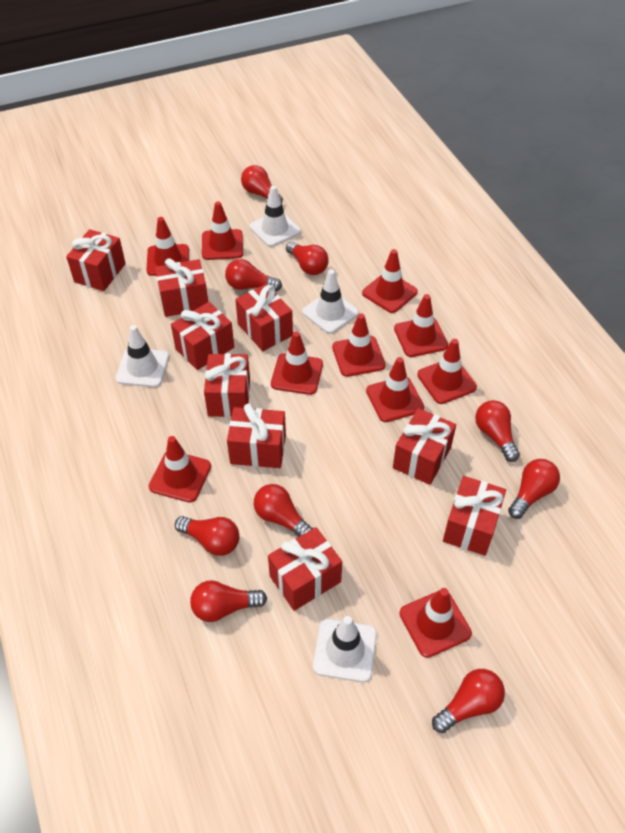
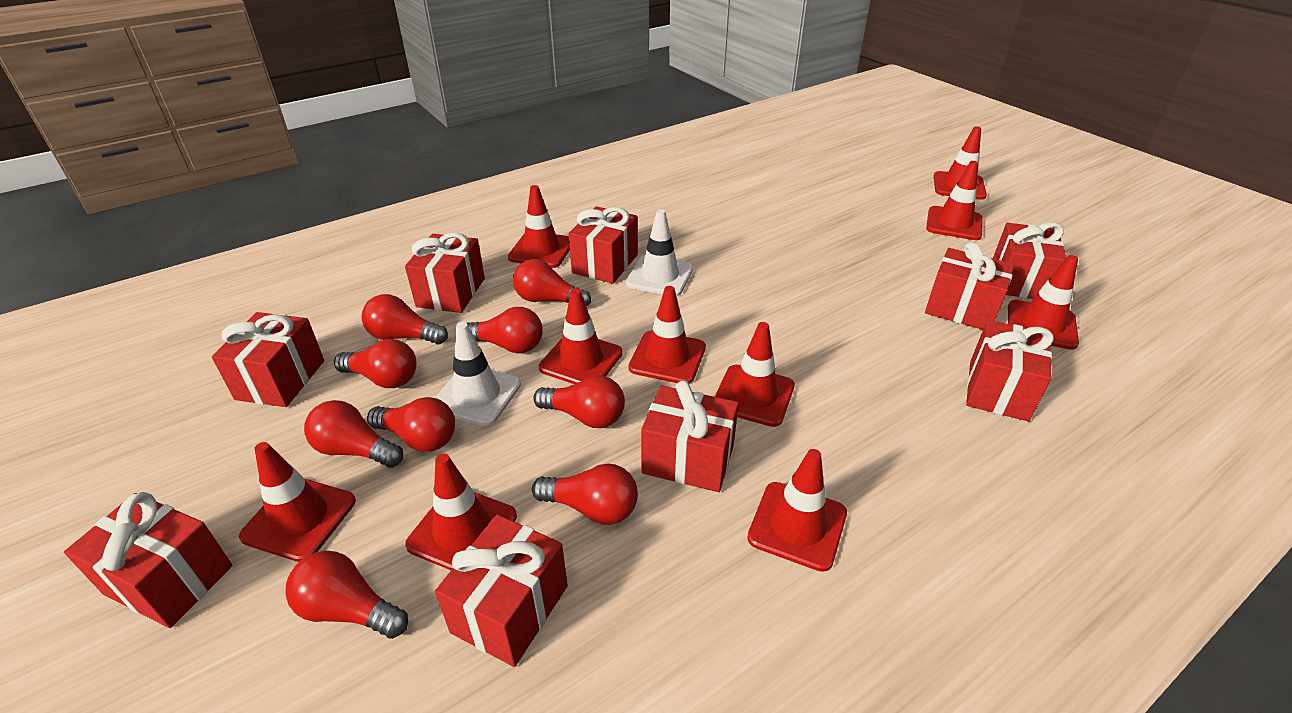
white traffic cone: 4 -> 2

